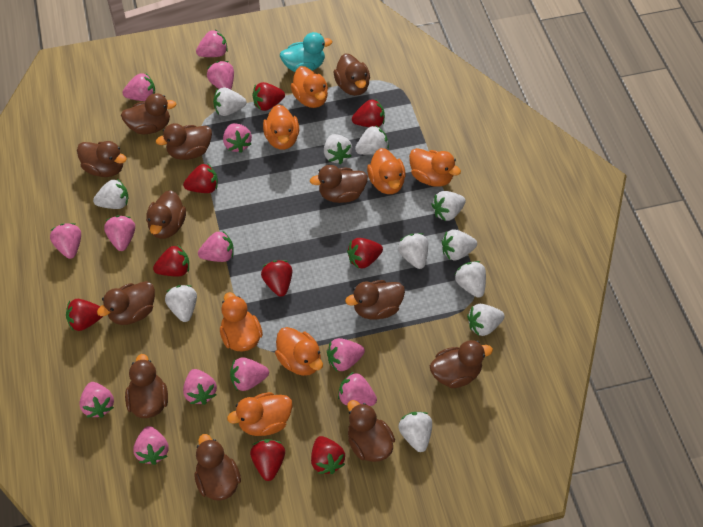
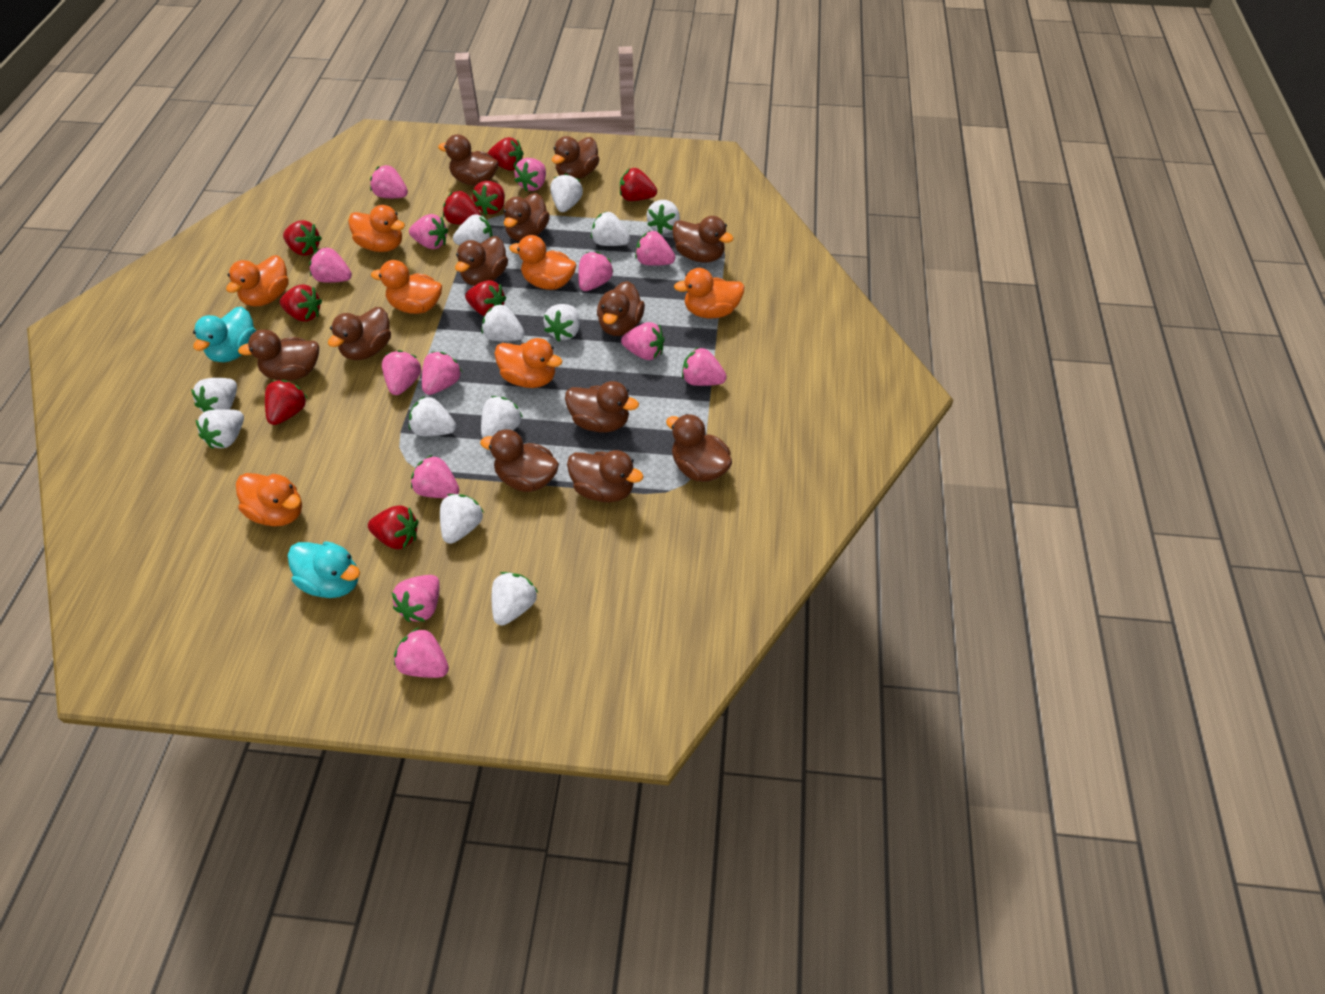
turquoise duck: 1 -> 2
white strawberry: 11 -> 12

